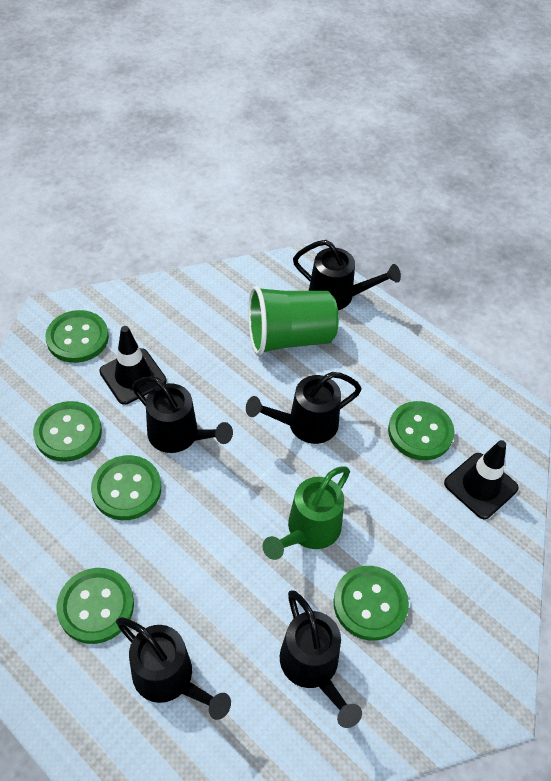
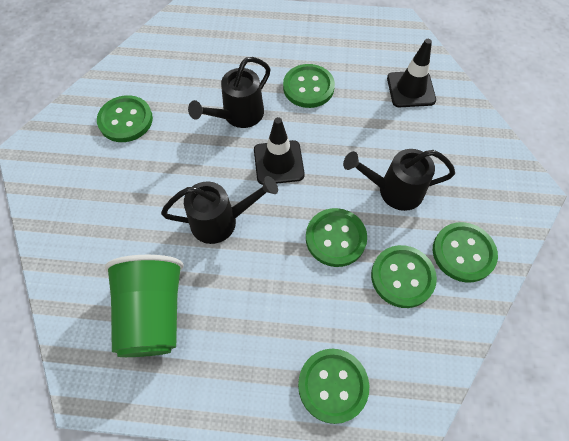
black watering can: 5 -> 3
green watering can: 1 -> 0

